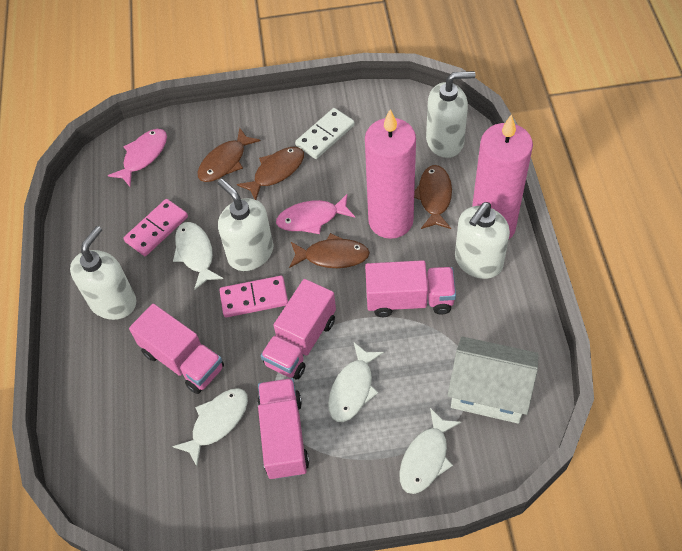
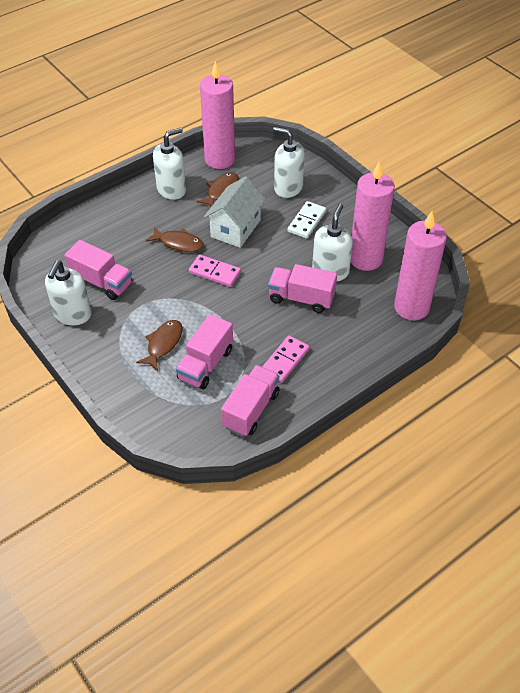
brown fish: 4 -> 3
pink candle: 2 -> 3
pink fish: 2 -> 0
white fish: 4 -> 0

